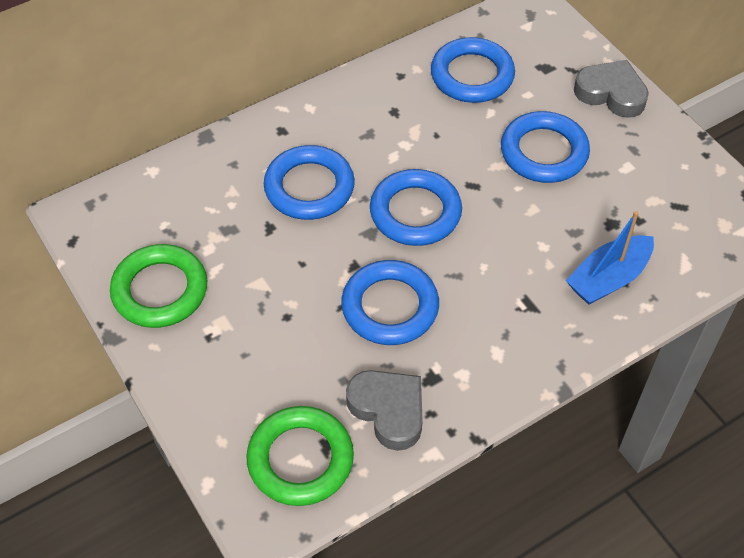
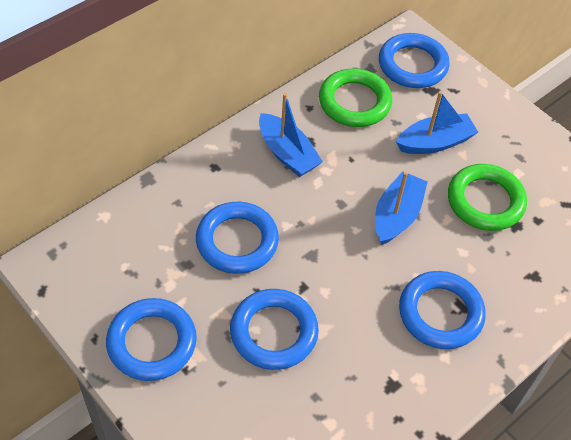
blue boat: 1 -> 3
grey heart: 2 -> 0

